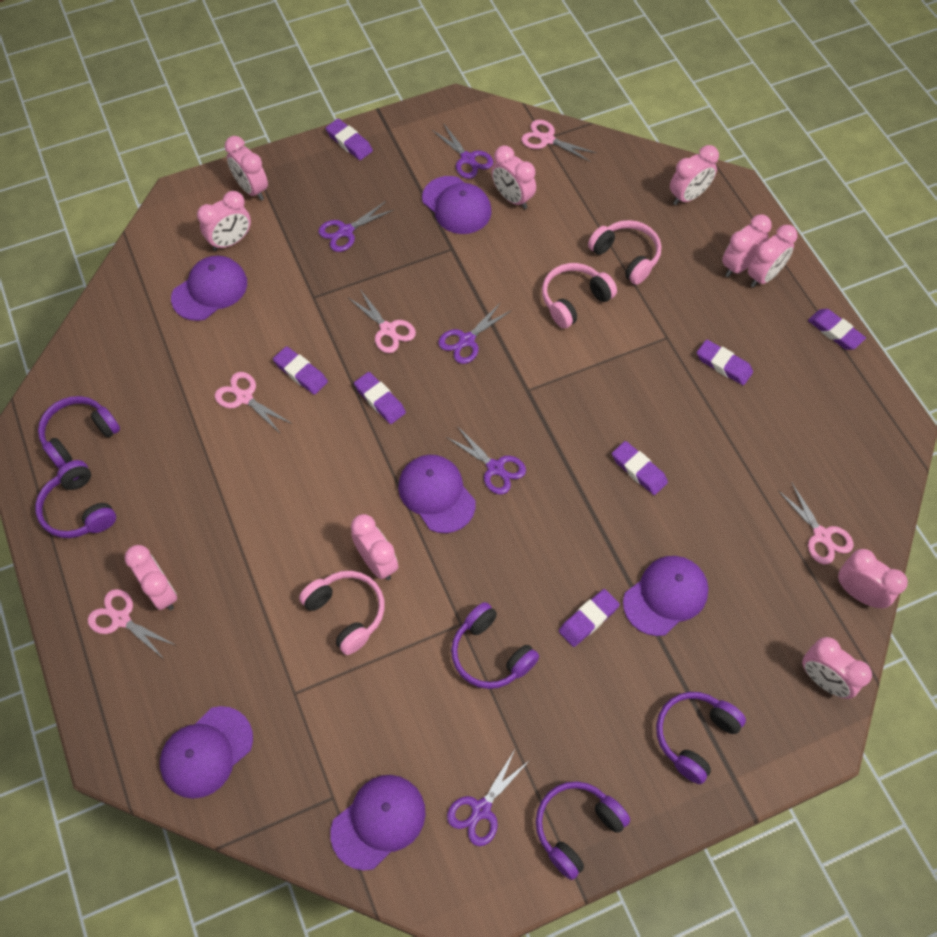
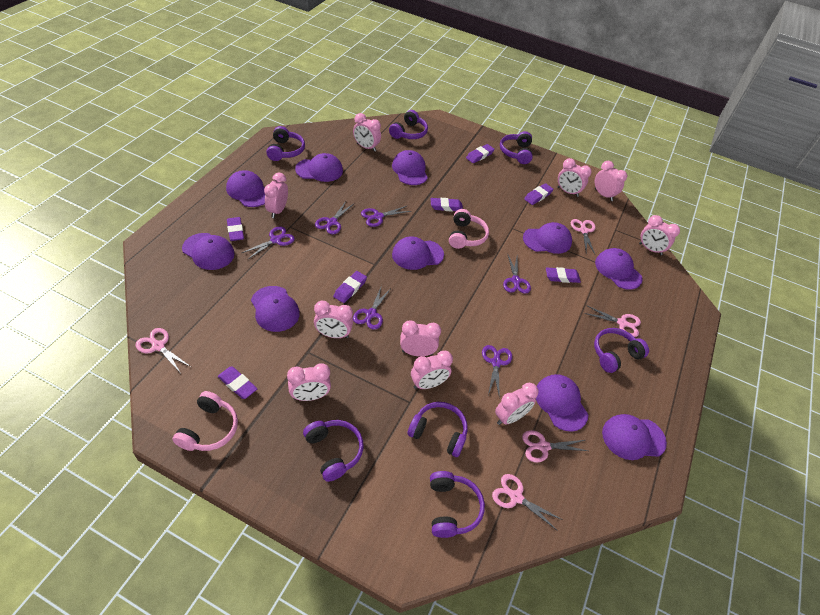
pink headphones: 3 -> 2
purple cap: 6 -> 10
purple headphones: 5 -> 7
purple scissors: 5 -> 6

